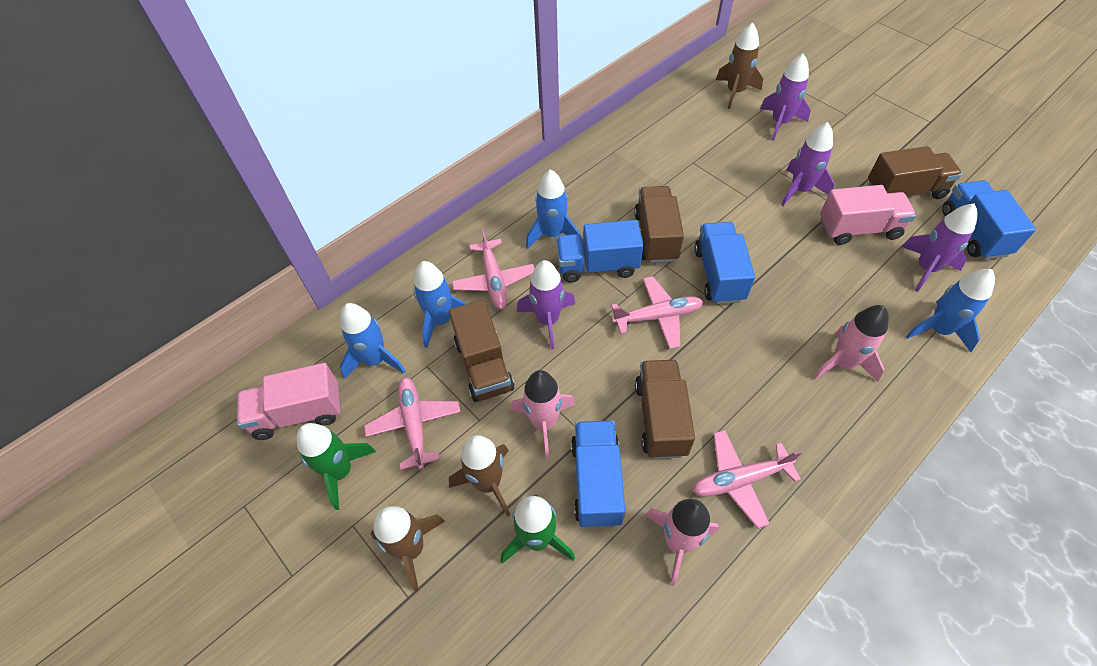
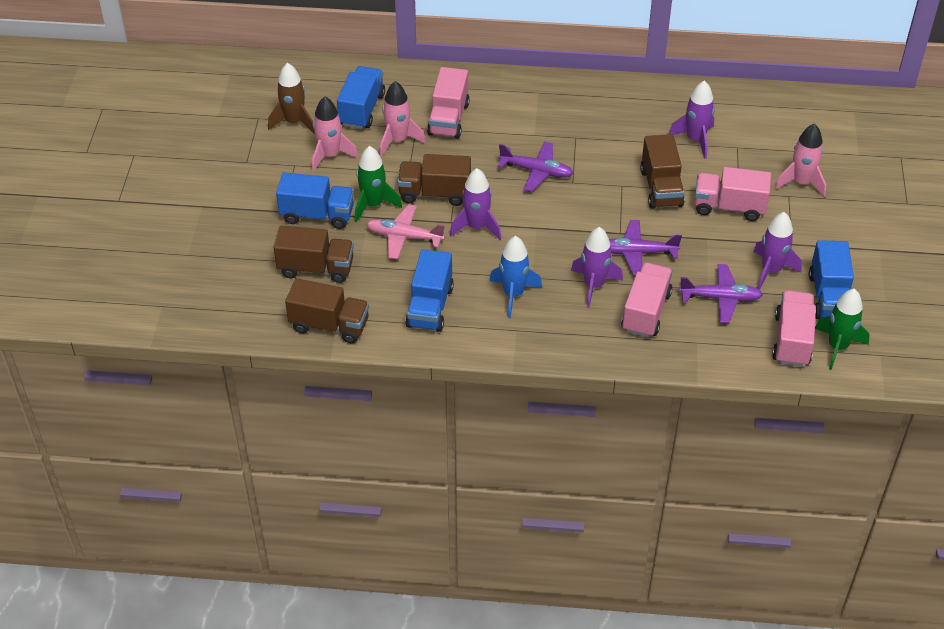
blue rocket: 4 -> 1
brown rocket: 3 -> 1
pink plane: 4 -> 1
pink truck: 2 -> 4
purple plane: 0 -> 3

